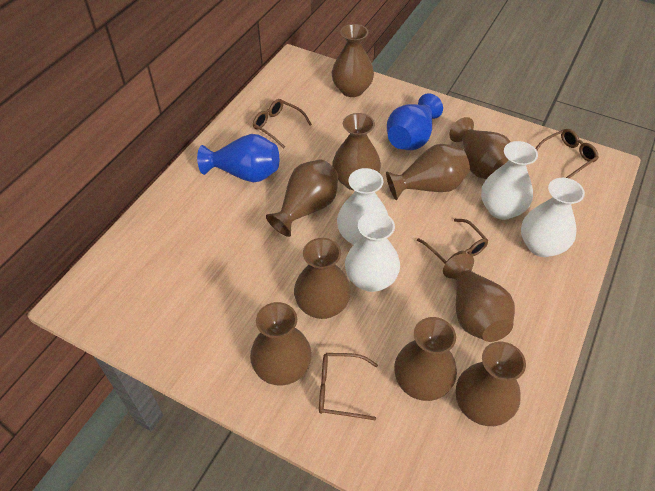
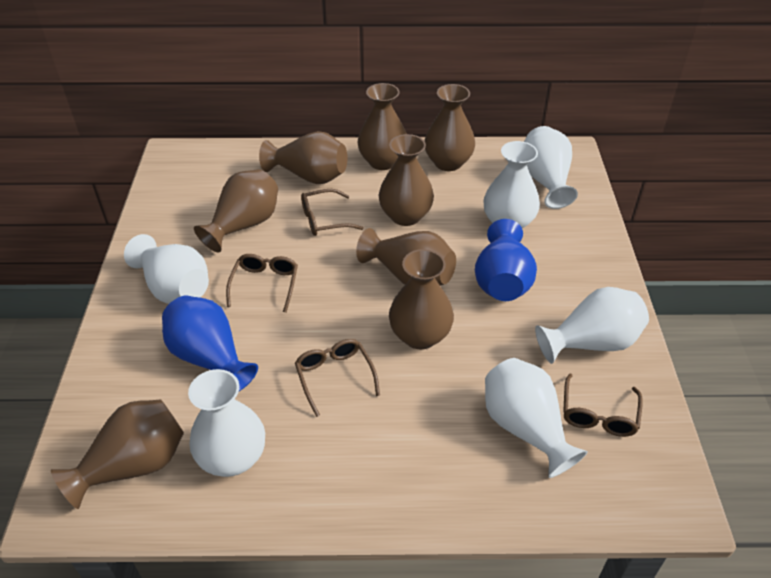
brown vase: 10 -> 8
white vase: 4 -> 6

